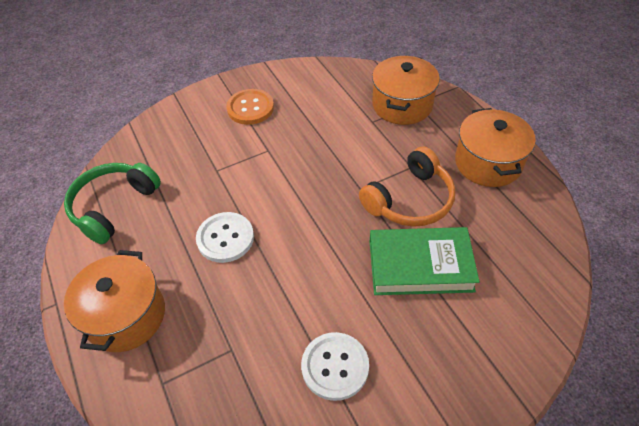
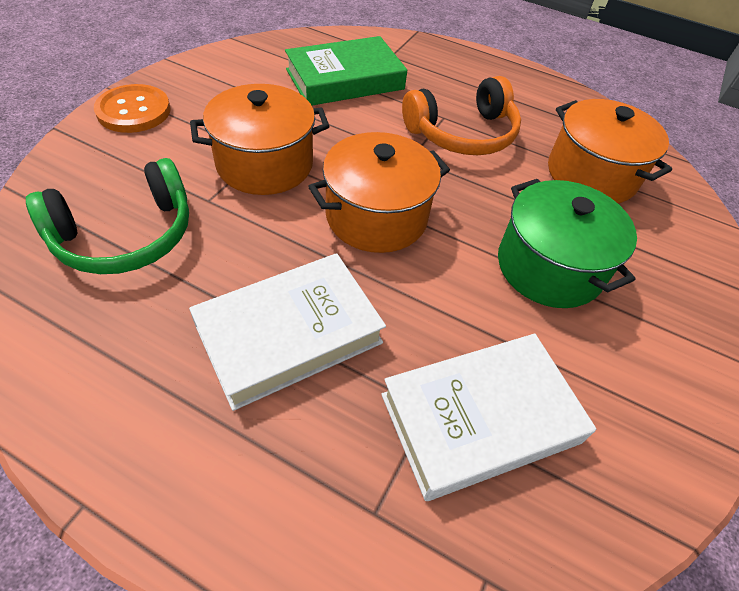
green pot: 0 -> 1
white book: 0 -> 2
white button: 2 -> 0

